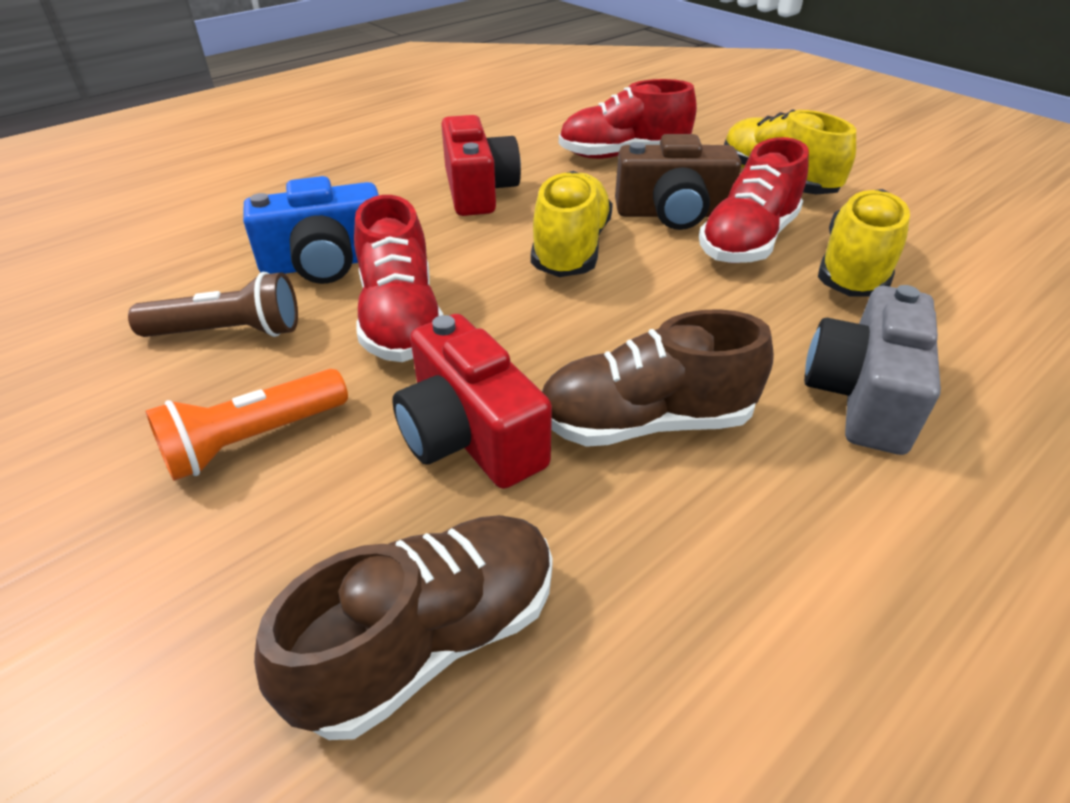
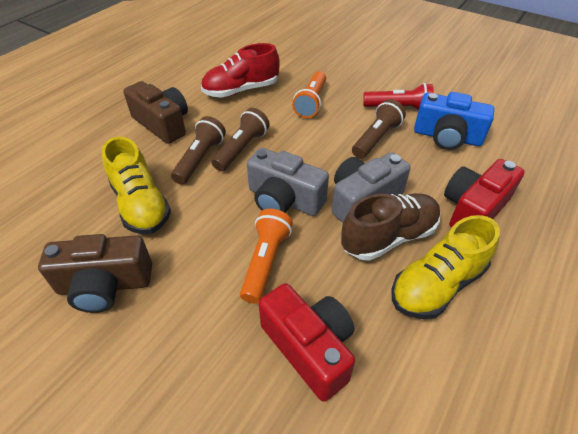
brown camera: 1 -> 2
brown flashlight: 1 -> 3
brown shoe: 2 -> 1
grey camera: 1 -> 2
orange flashlight: 1 -> 2
red flashlight: 0 -> 1
red shoe: 3 -> 1
yellow shoe: 3 -> 2

